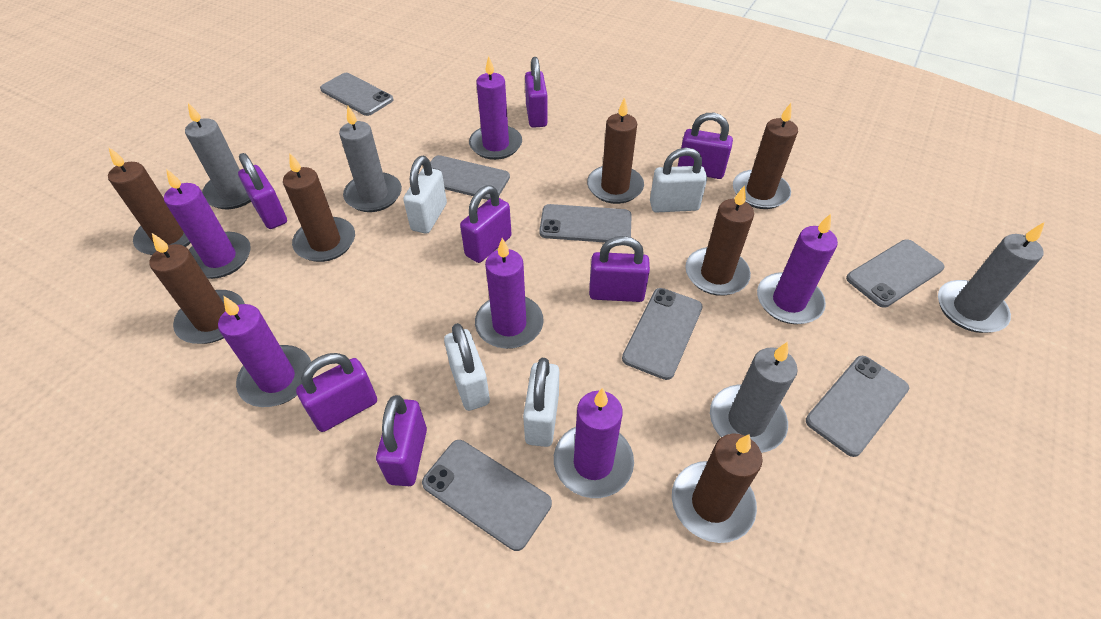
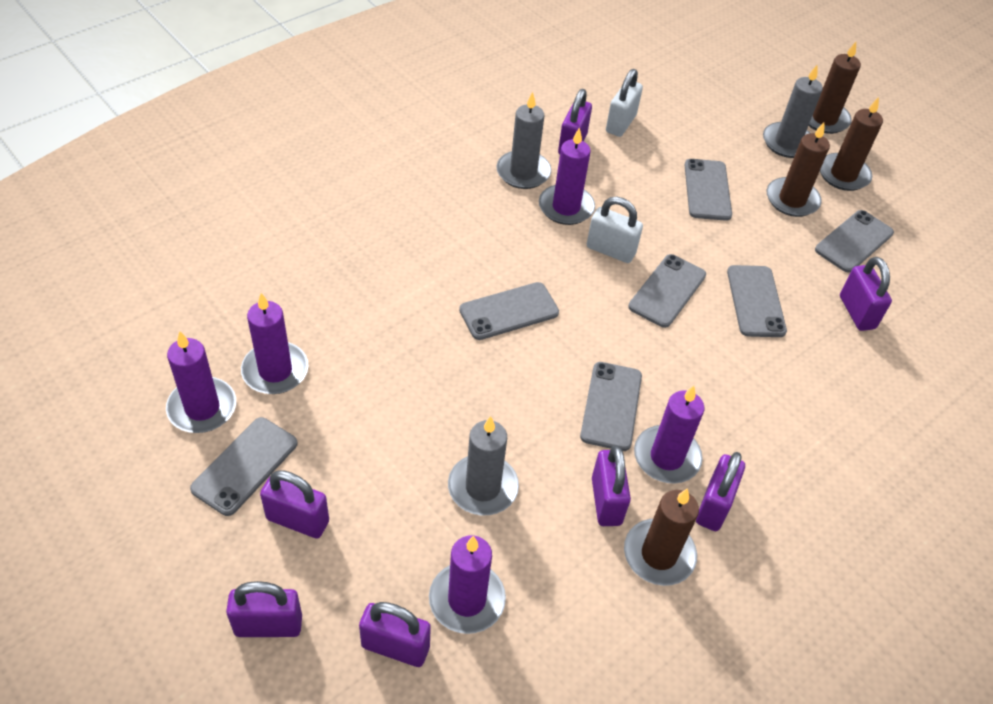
brown candle: 7 -> 4
grey candle: 4 -> 3
purple candle: 6 -> 5
white padlock: 4 -> 2

